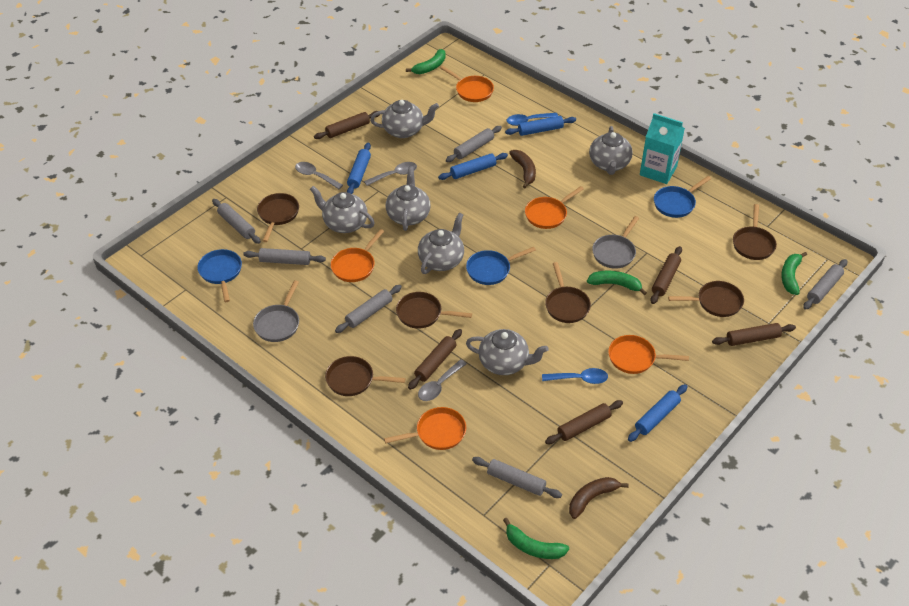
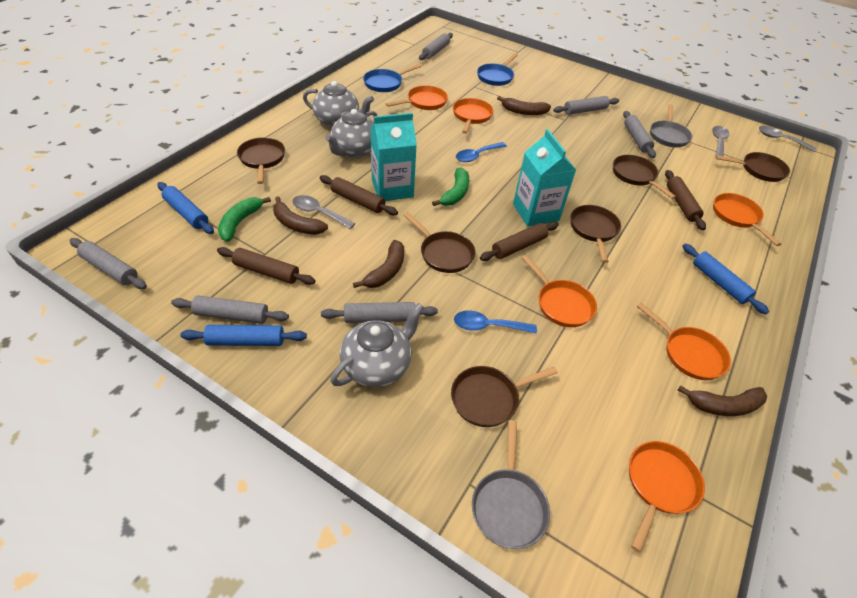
blue pan: 3 -> 2
blue rolling pin: 4 -> 3
brown banana: 2 -> 4
brown rolling pin: 5 -> 4
green banana: 4 -> 2
grey teapot: 6 -> 3
orange pan: 5 -> 6
turquoise carton: 1 -> 2

